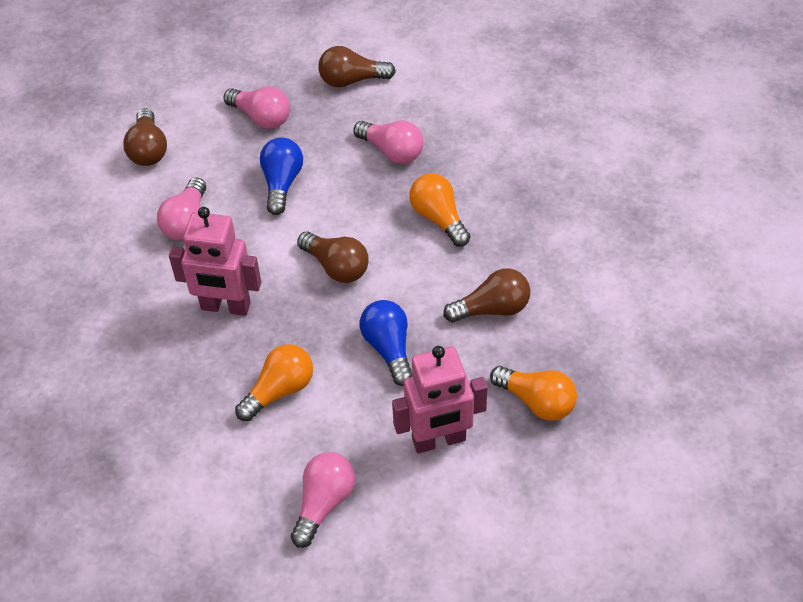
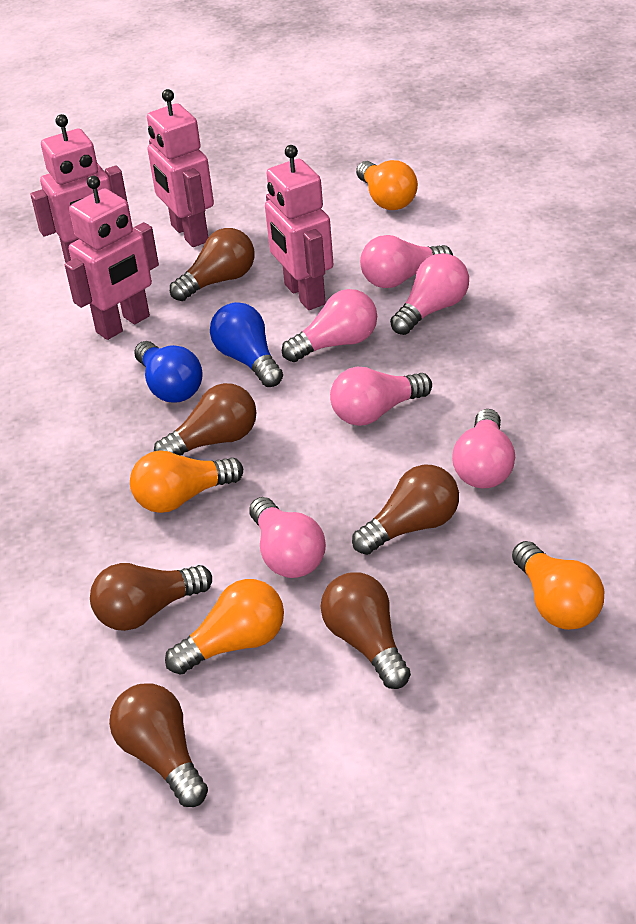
brown light bulb: 4 -> 6
orange light bulb: 3 -> 4
pink light bulb: 4 -> 6
pink robot: 2 -> 4

